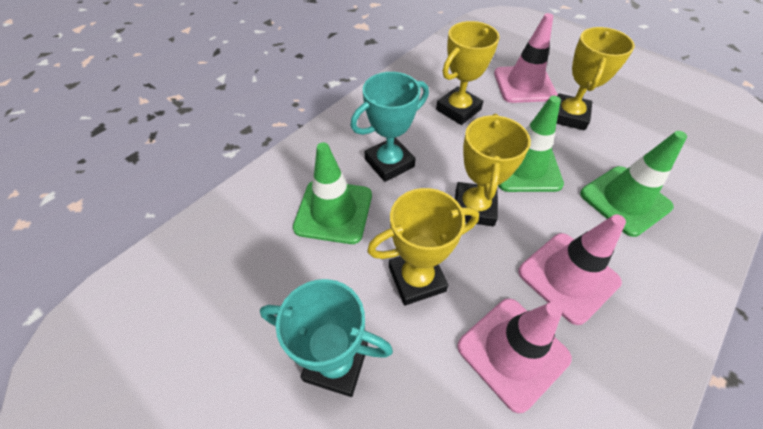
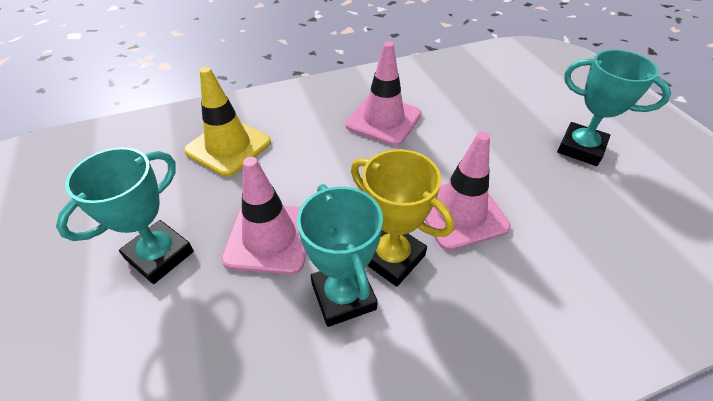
green traffic cone: 3 -> 0
turquoise trophy: 2 -> 3
yellow traffic cone: 0 -> 1
yellow trophy: 4 -> 1

